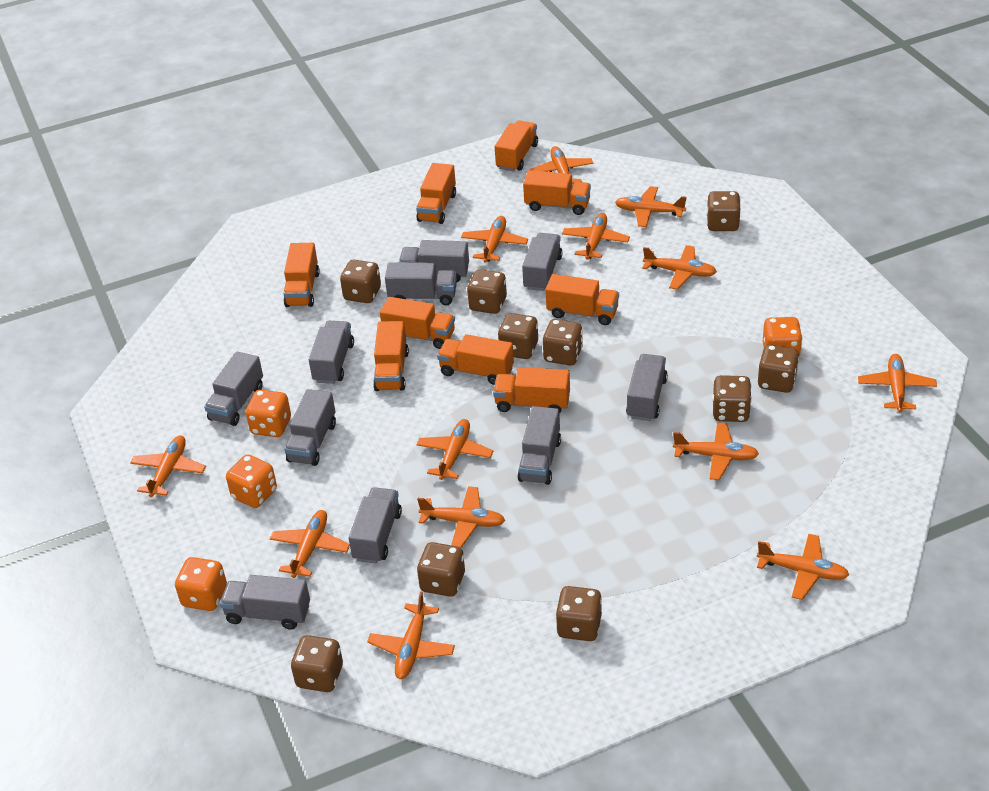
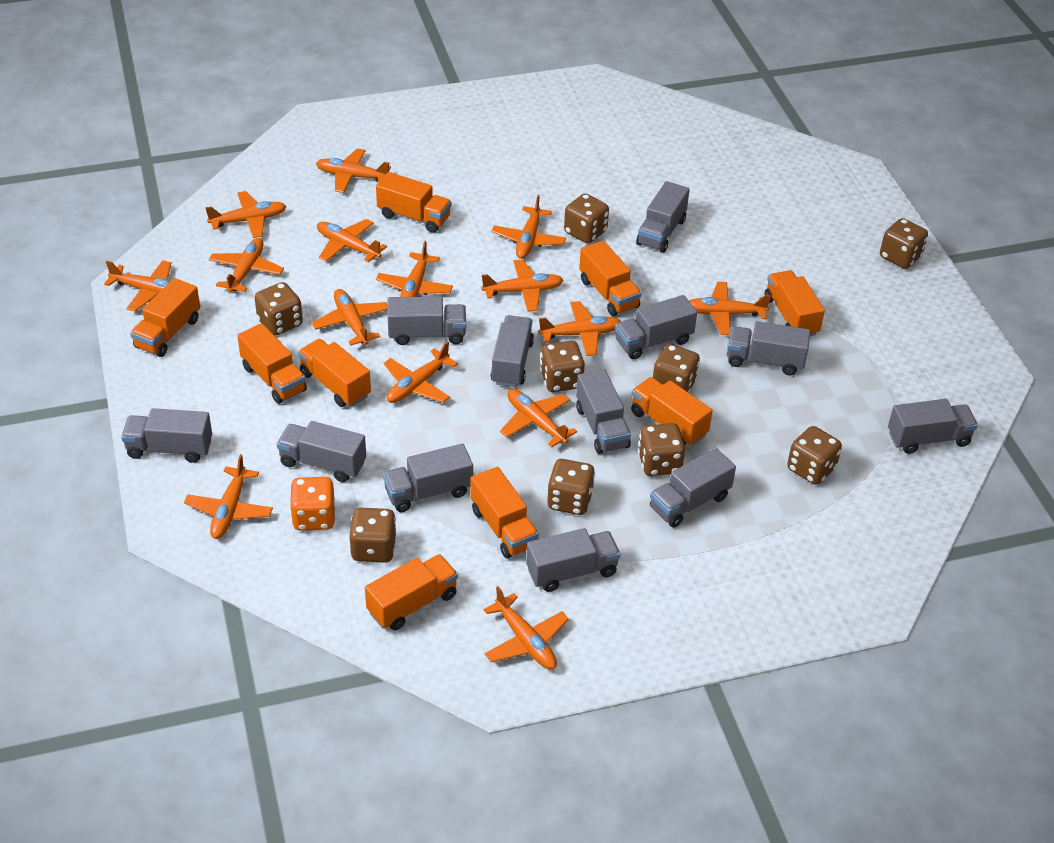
brown dice: 10 -> 9
grey truck: 10 -> 12
orange dice: 4 -> 1
orange plane: 13 -> 15

